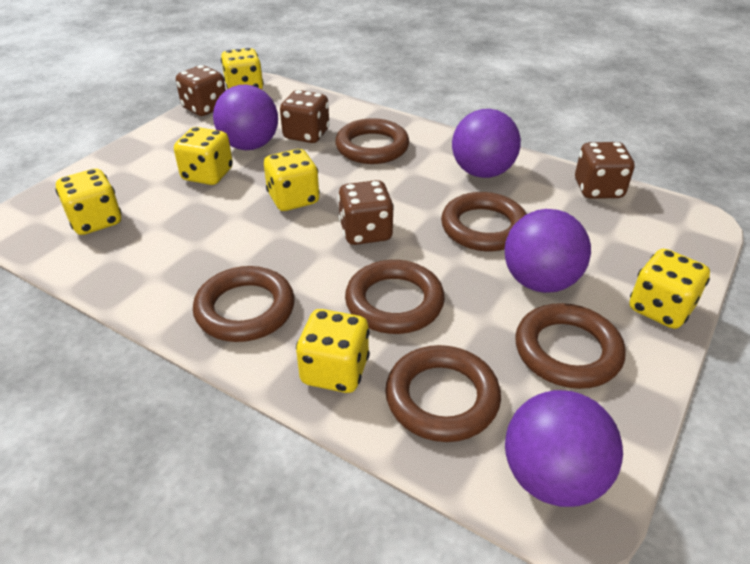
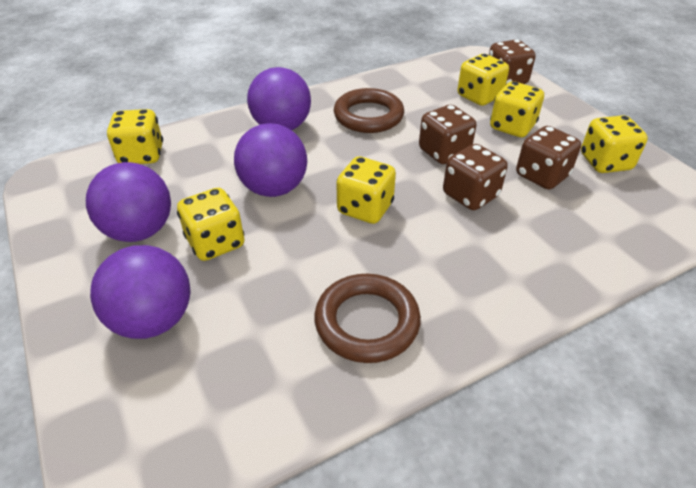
brown ring: 6 -> 2

